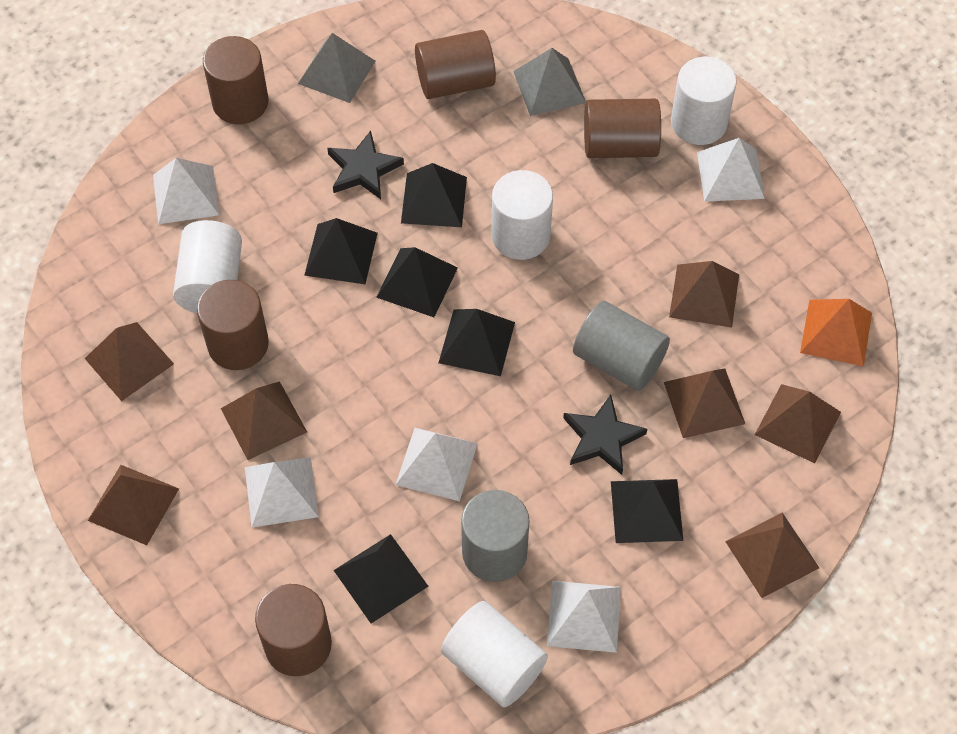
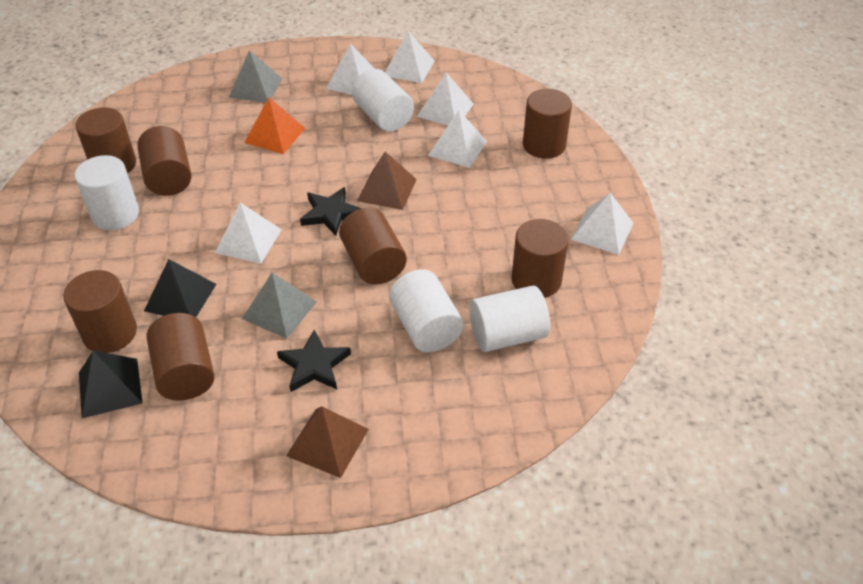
black pyramid: 6 -> 2
brown cylinder: 5 -> 7
brown pyramid: 7 -> 2
grey cylinder: 2 -> 0
white pyramid: 5 -> 6

